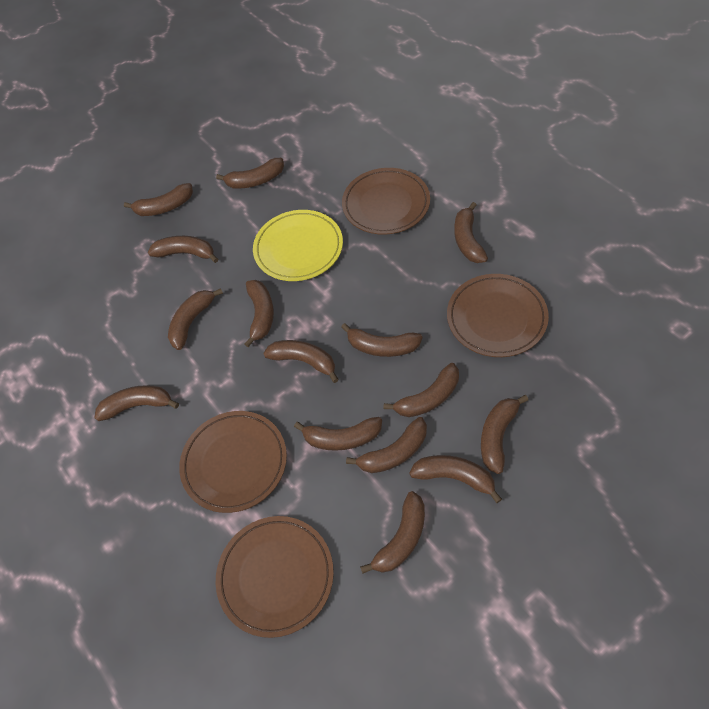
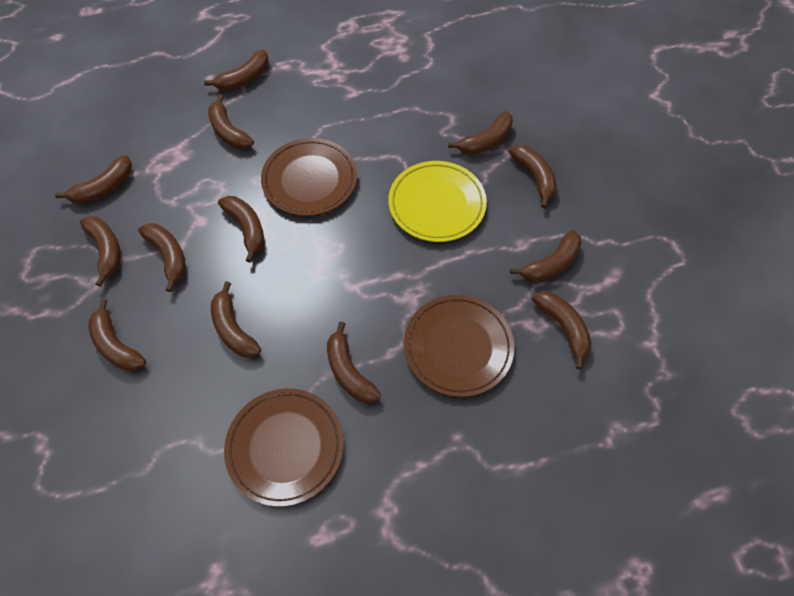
brown banana: 15 -> 13
brown plate: 4 -> 3

